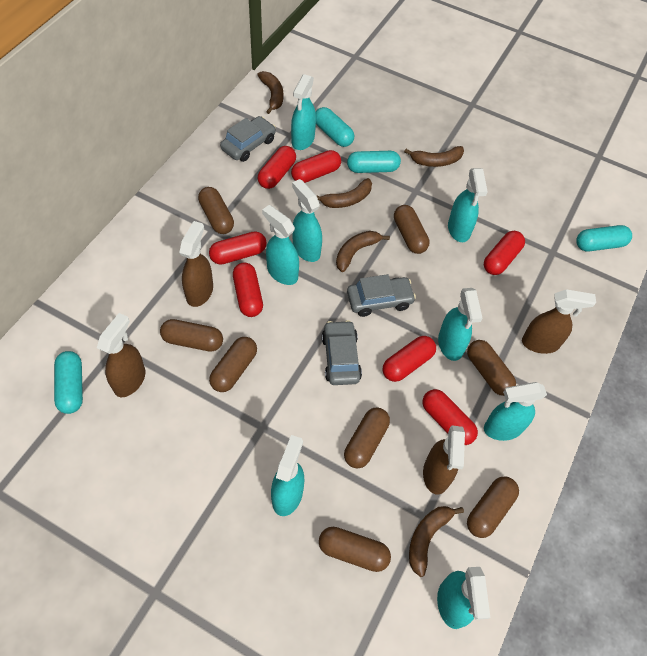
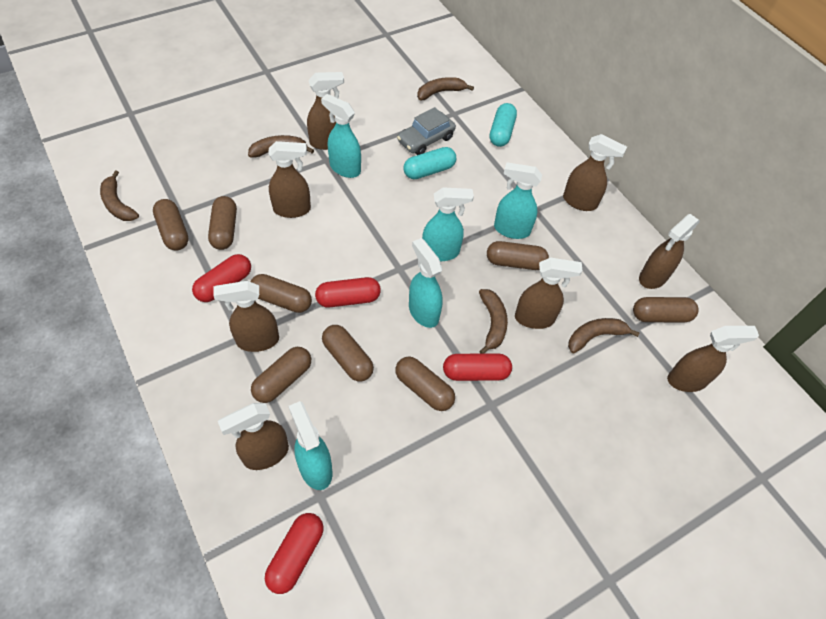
brown spray bottle: 4 -> 8
grey car: 3 -> 1
red capsule: 7 -> 4
turquoise capsule: 4 -> 2
turquoise spray bottle: 8 -> 5

